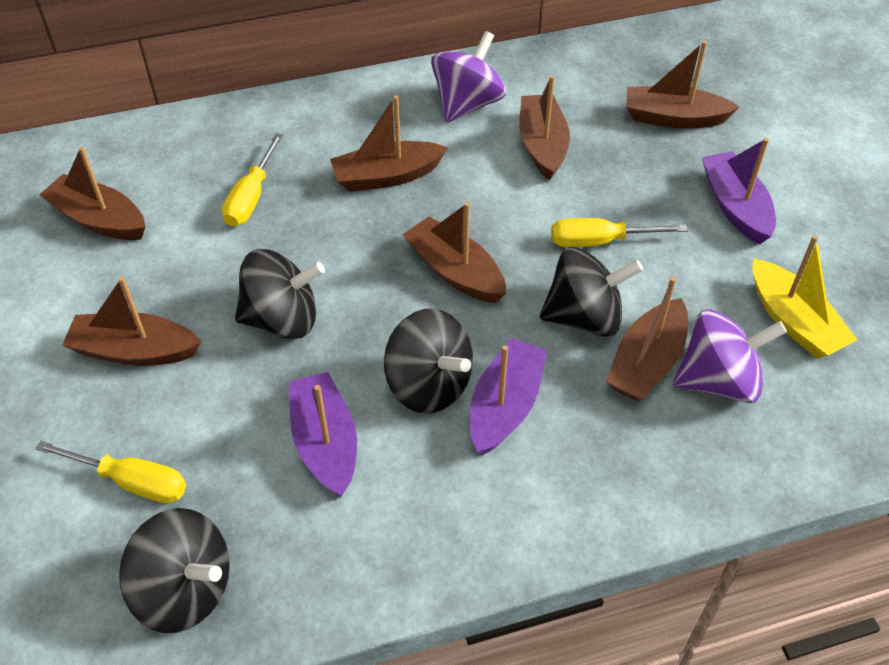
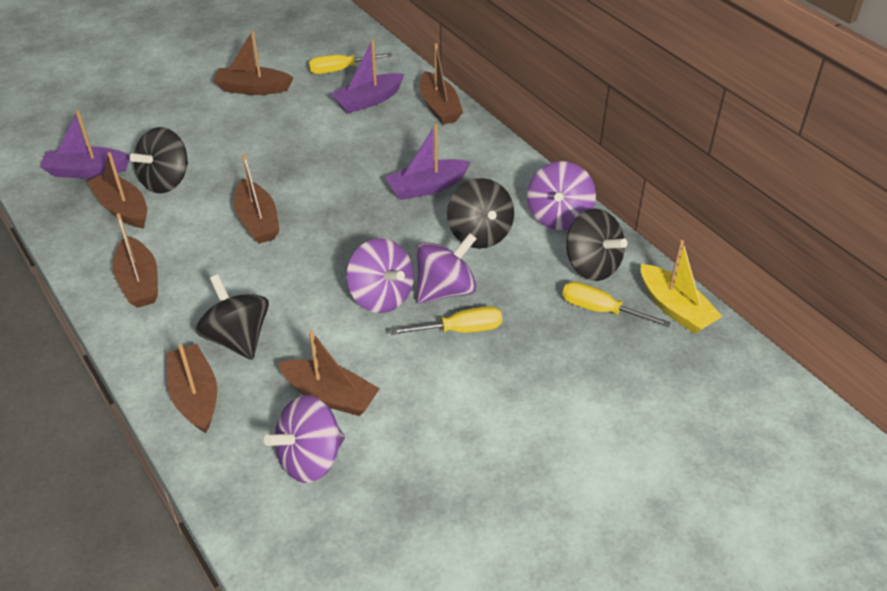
purple spinning top: 2 -> 4

